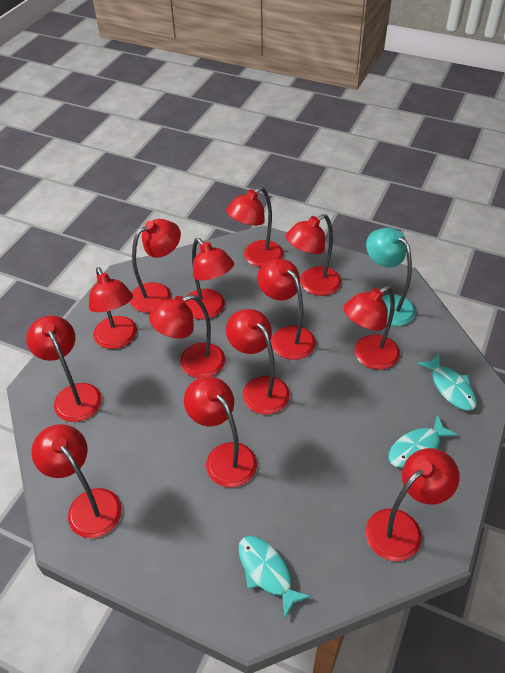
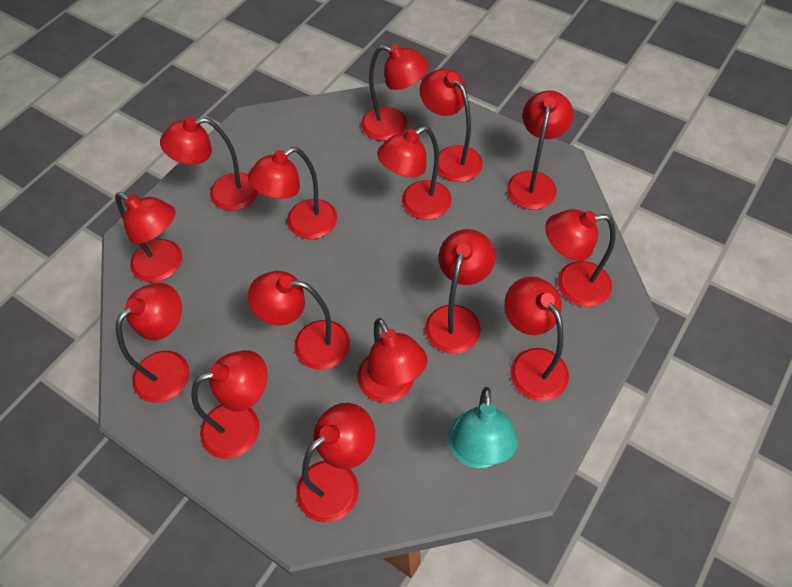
red lamp: 13 -> 15
turquoise fish: 3 -> 0

